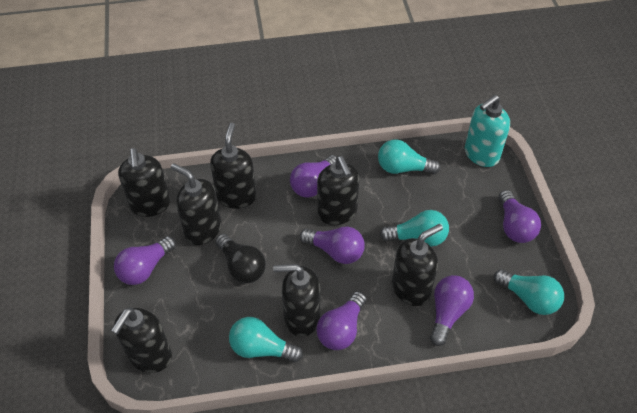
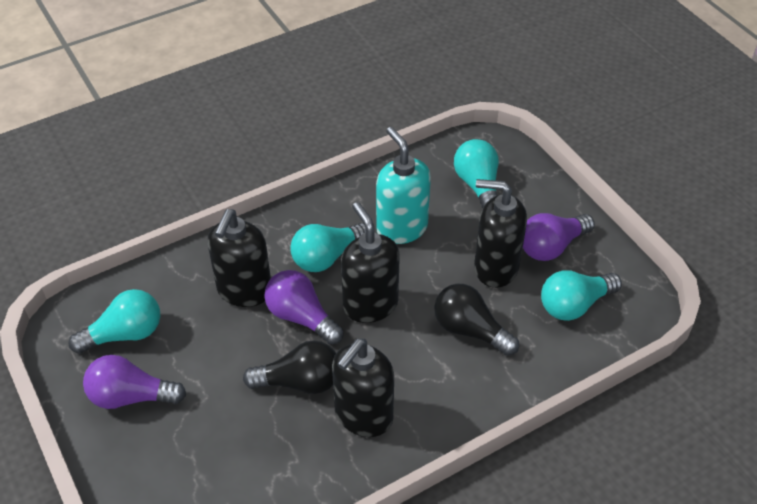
black light bulb: 1 -> 2
black soap dispenser: 7 -> 4
purple light bulb: 6 -> 3

